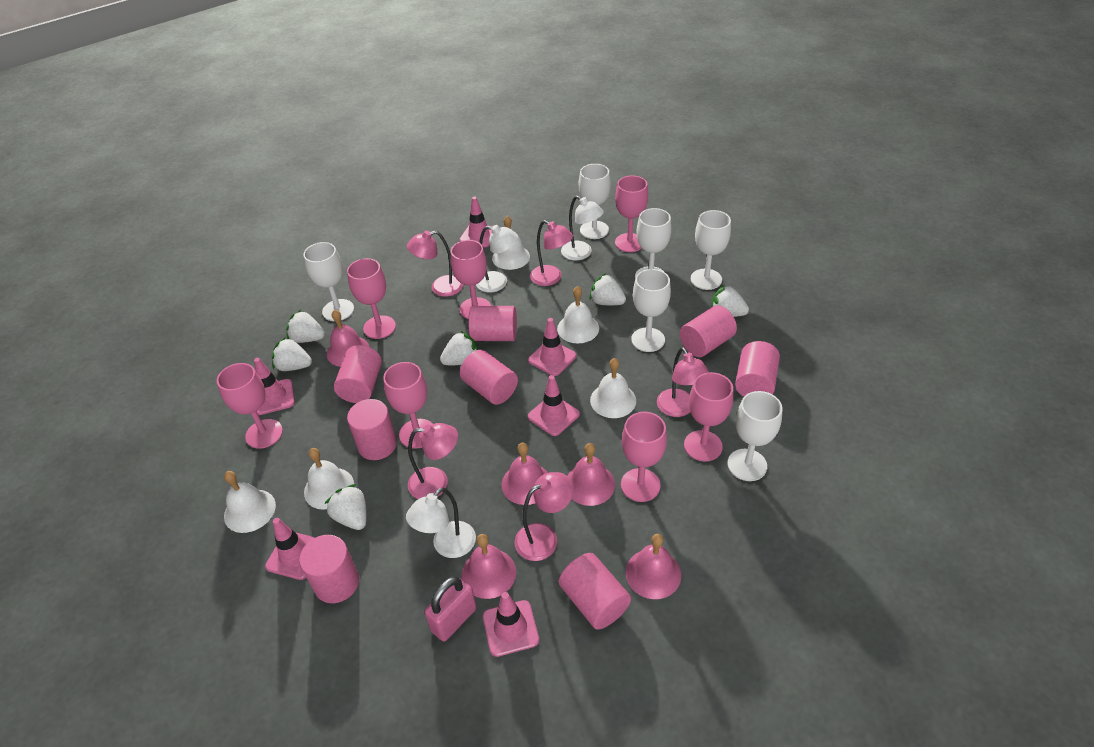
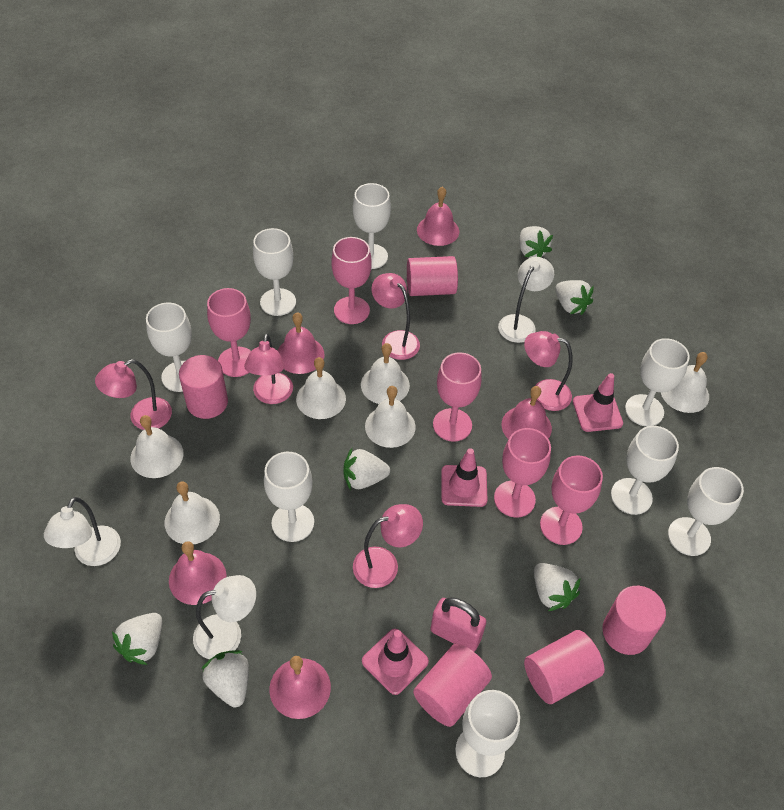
pink cylinder: 8 -> 5
pink goblet: 7 -> 5
pink traffic cone: 6 -> 3
white bell: 5 -> 6
white goblet: 6 -> 8

